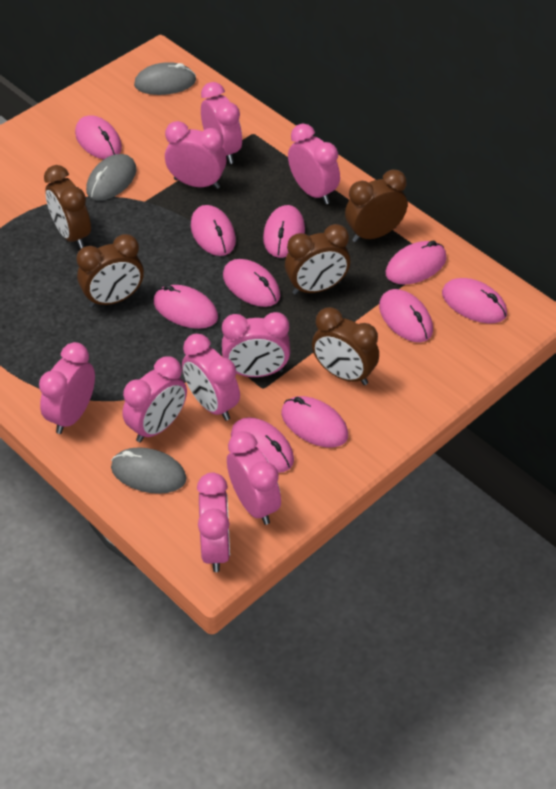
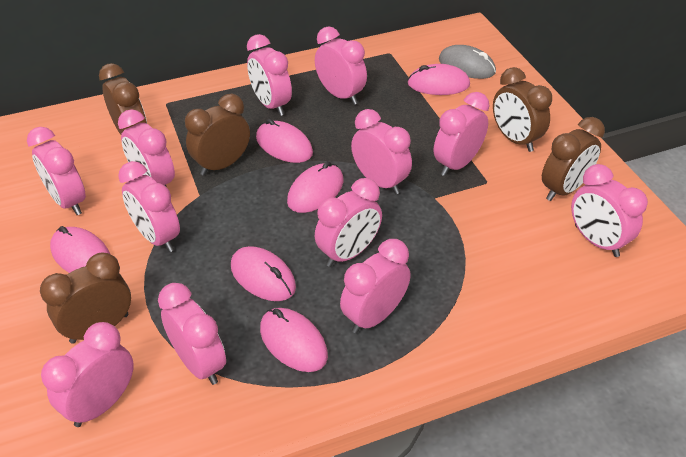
grey mouse: 3 -> 1
pink clock: 9 -> 12
pink mouse: 10 -> 6

